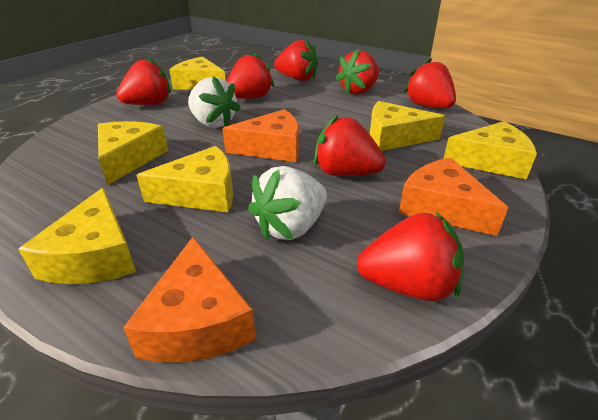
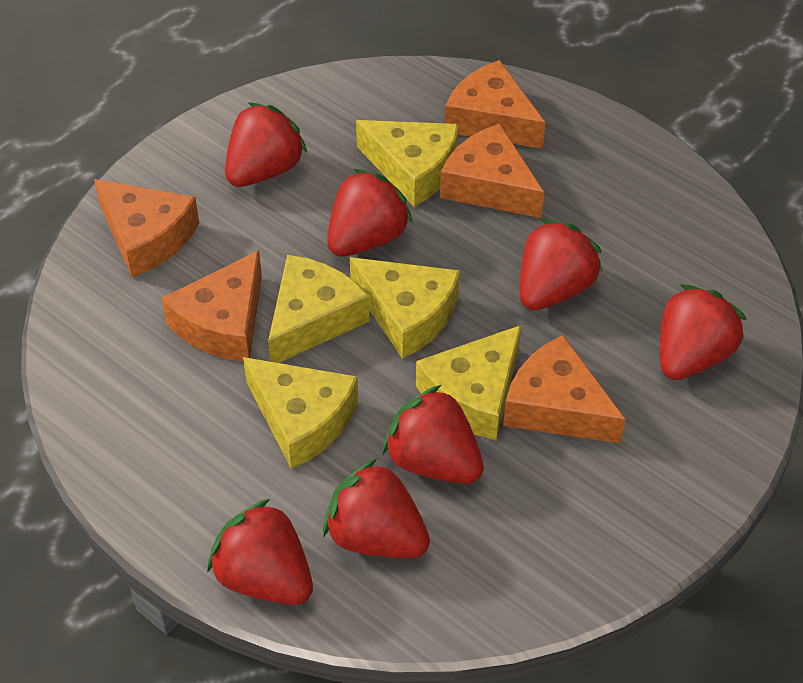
orange cheese: 3 -> 5
white strawberry: 2 -> 0
yellow cheese: 6 -> 5

